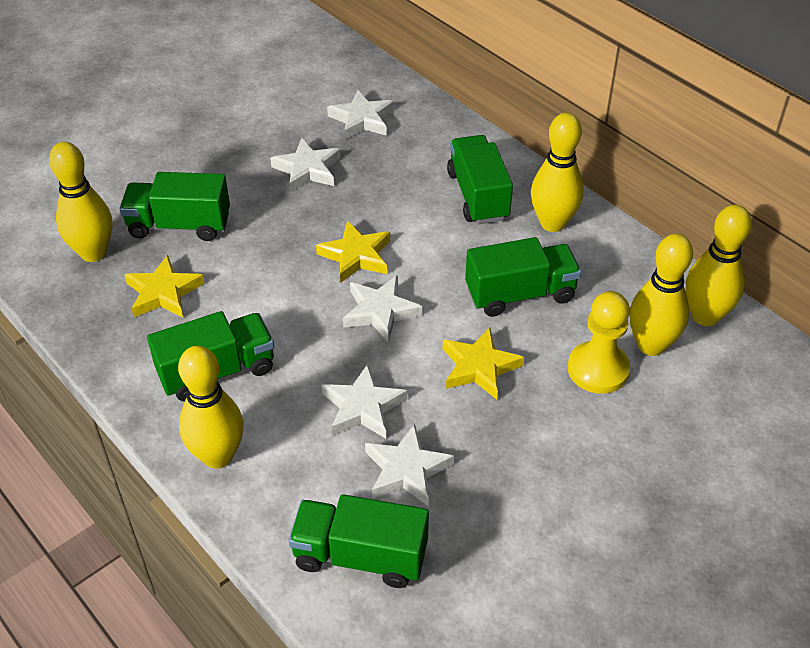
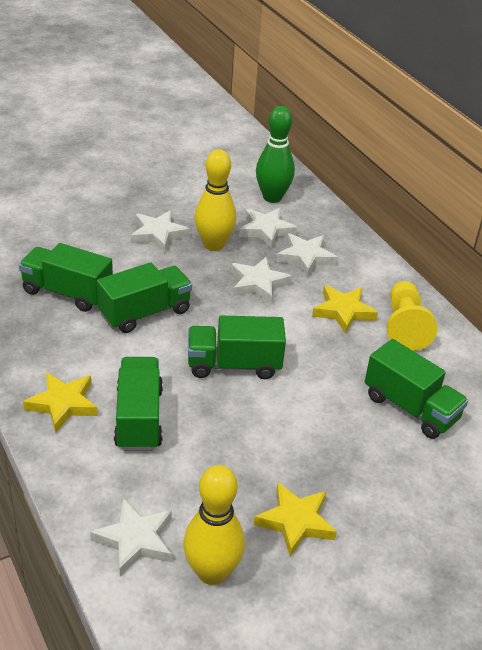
green bowling pin: 0 -> 1
yellow bowling pin: 5 -> 2

